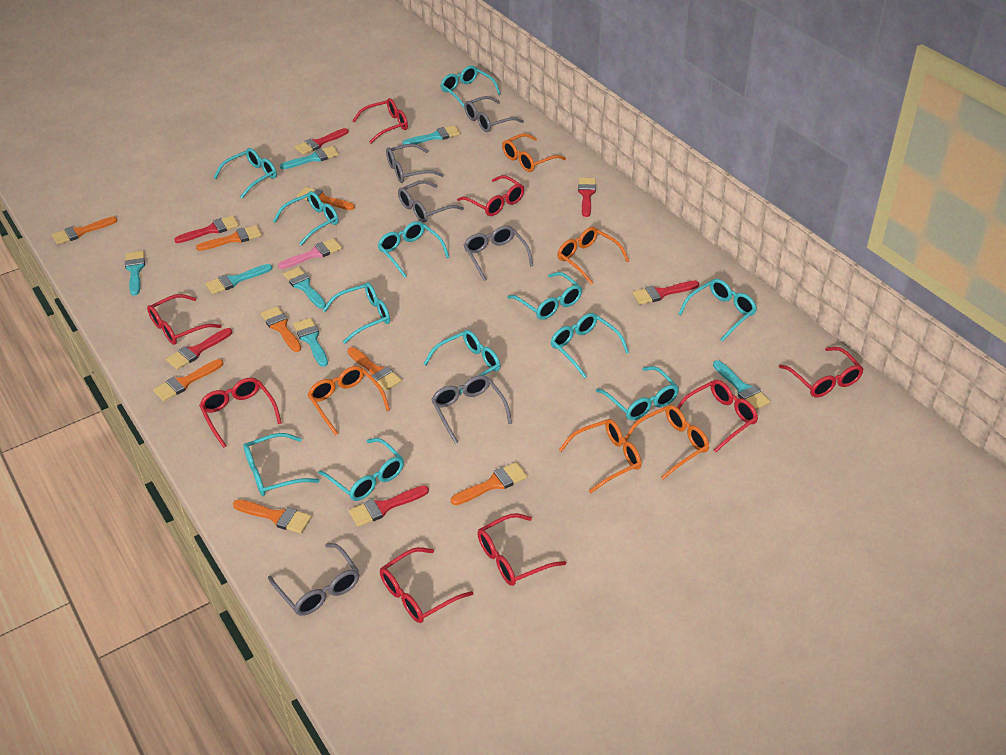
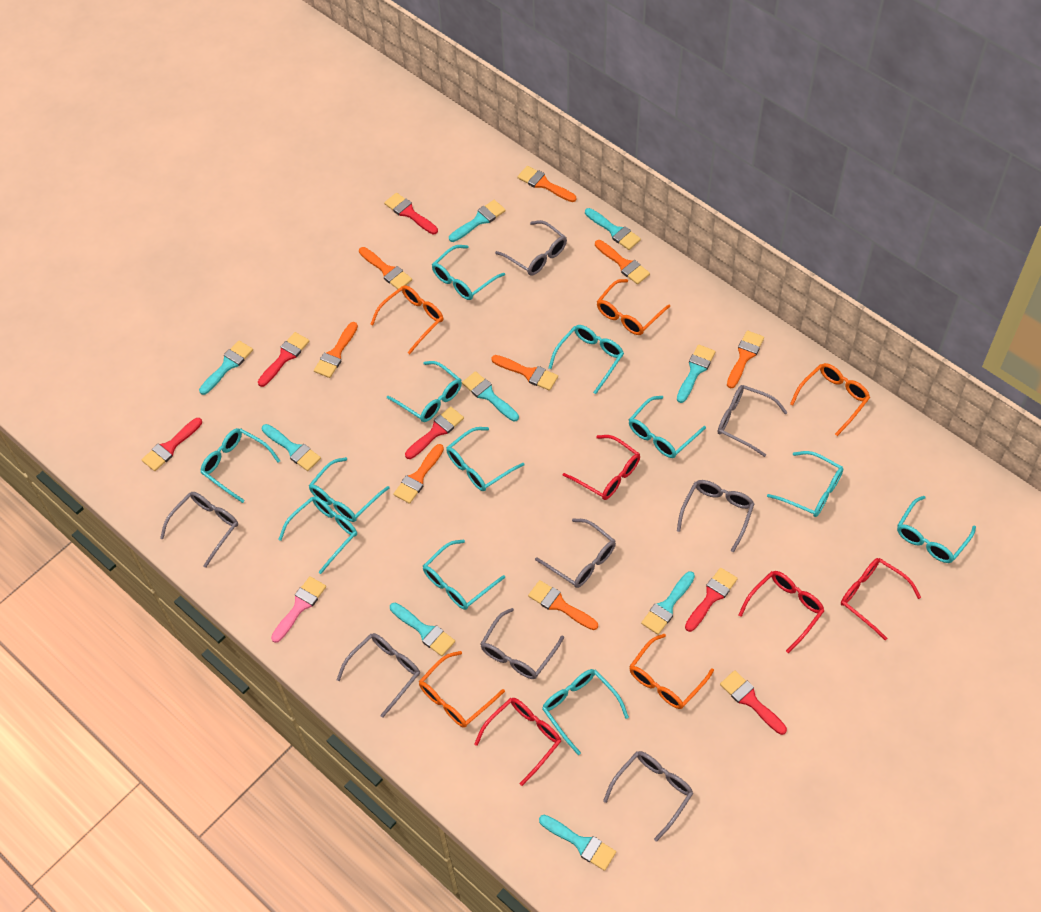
grey glasses: 6 -> 8
red glasses: 8 -> 4
turquoise brush: 7 -> 9

